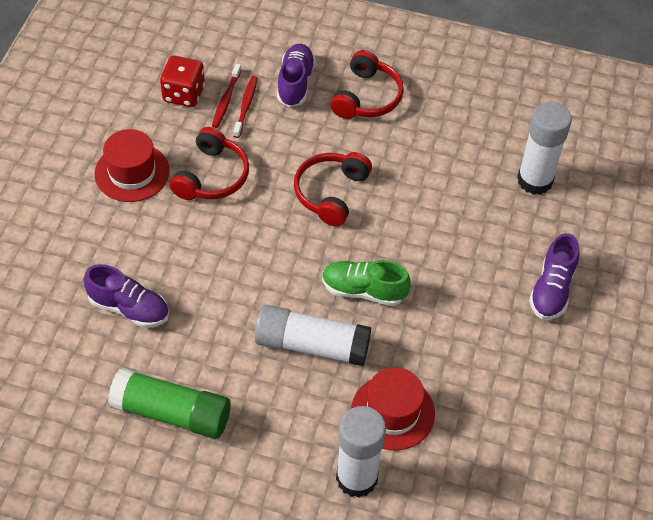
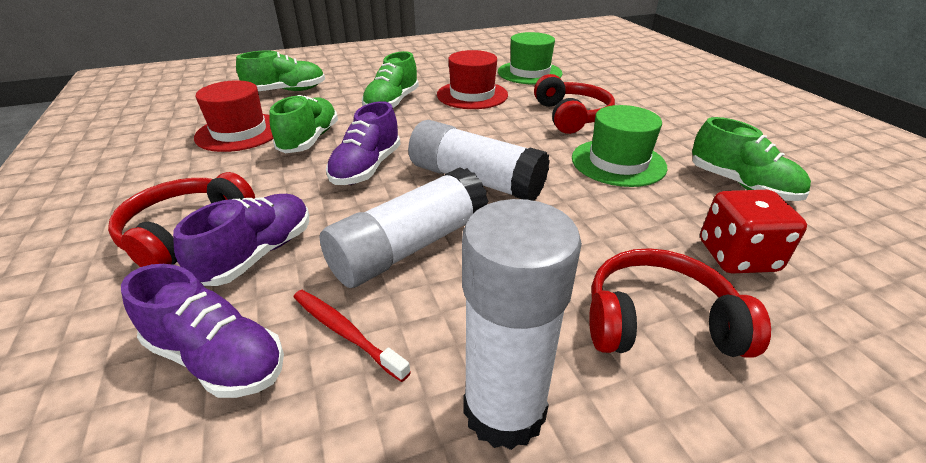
green glue stick: 1 -> 0
green hat: 0 -> 2
green shoe: 1 -> 4
red toothbrush: 2 -> 1

